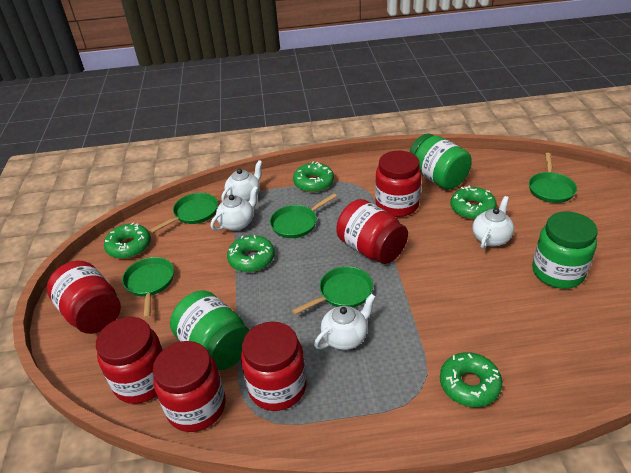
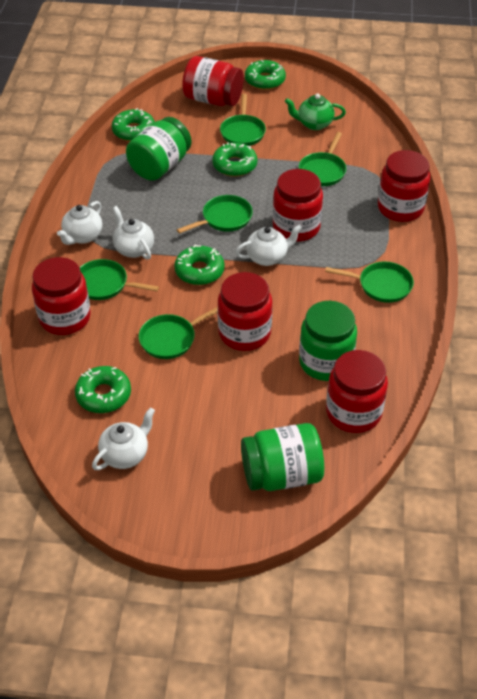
green pan: 5 -> 6
green teapot: 0 -> 1

